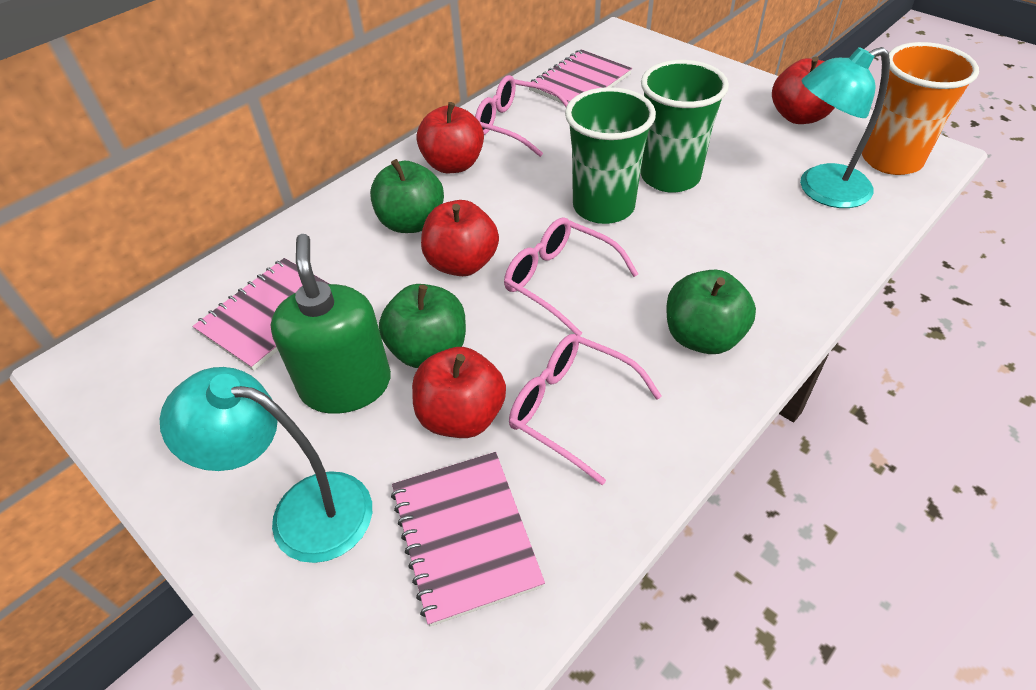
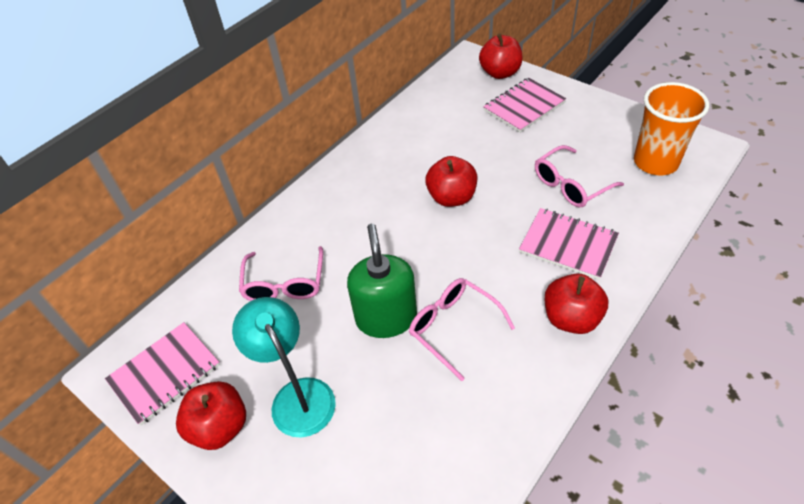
green apple: 3 -> 0
green cup: 2 -> 0
turquoise lamp: 2 -> 1

